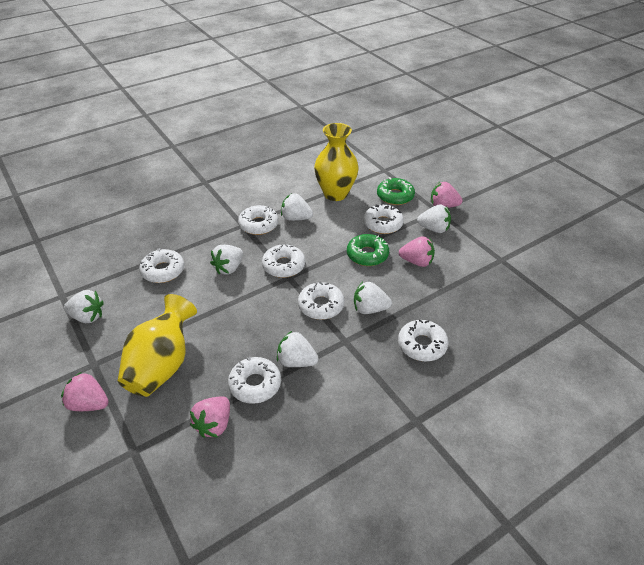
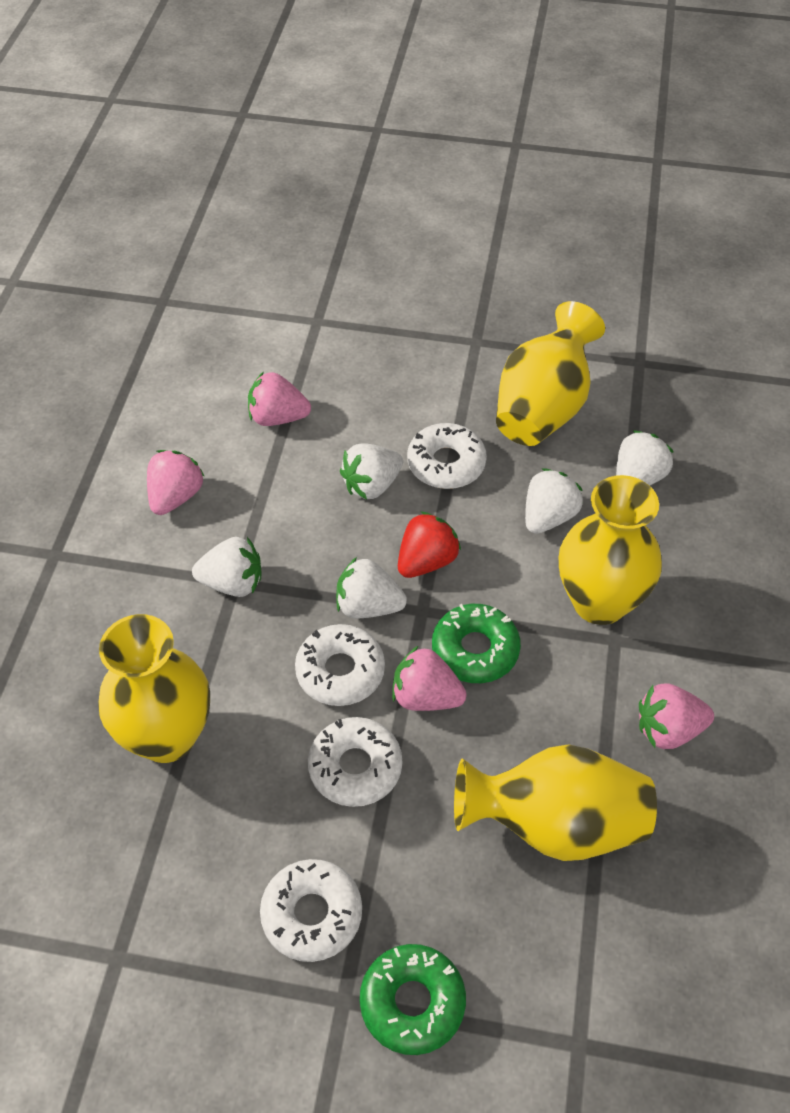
red strawberry: 0 -> 1
white donut: 7 -> 4
white strawberry: 6 -> 5
yellow vase: 2 -> 4

